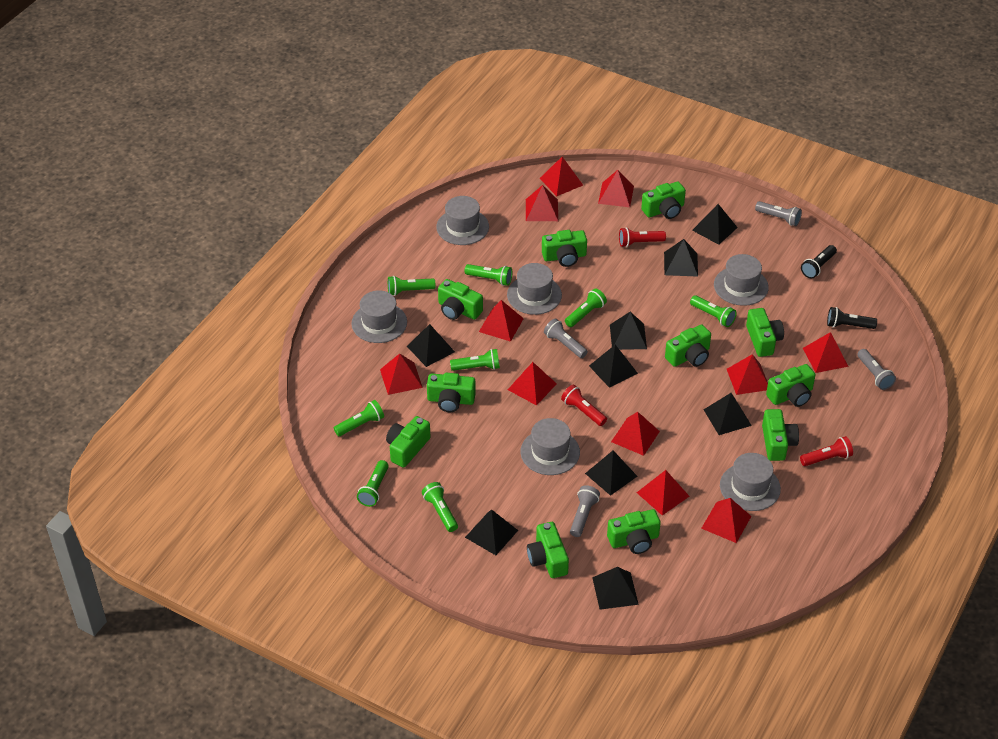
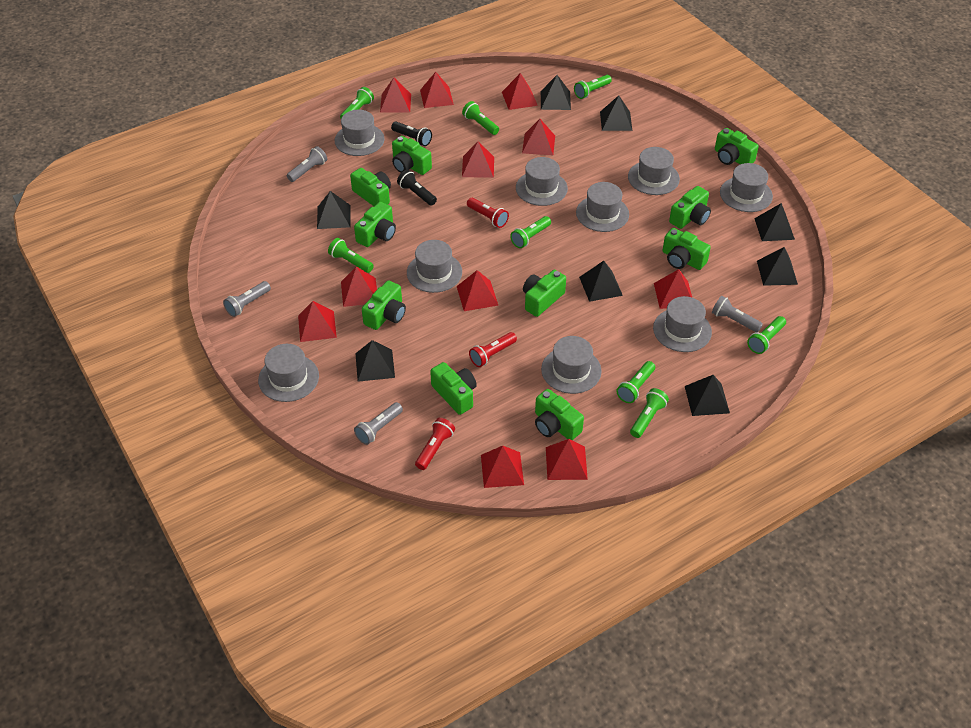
black pyramid: 9 -> 8
green camera: 11 -> 10
grey hat: 6 -> 9

